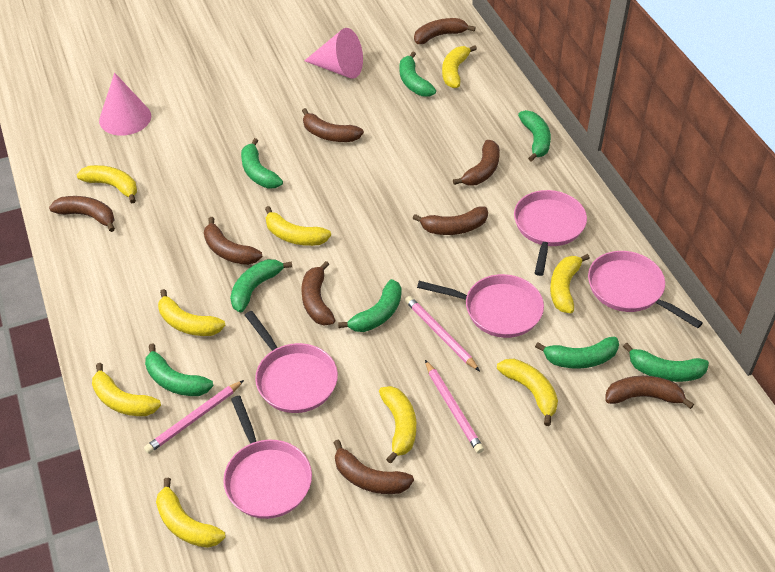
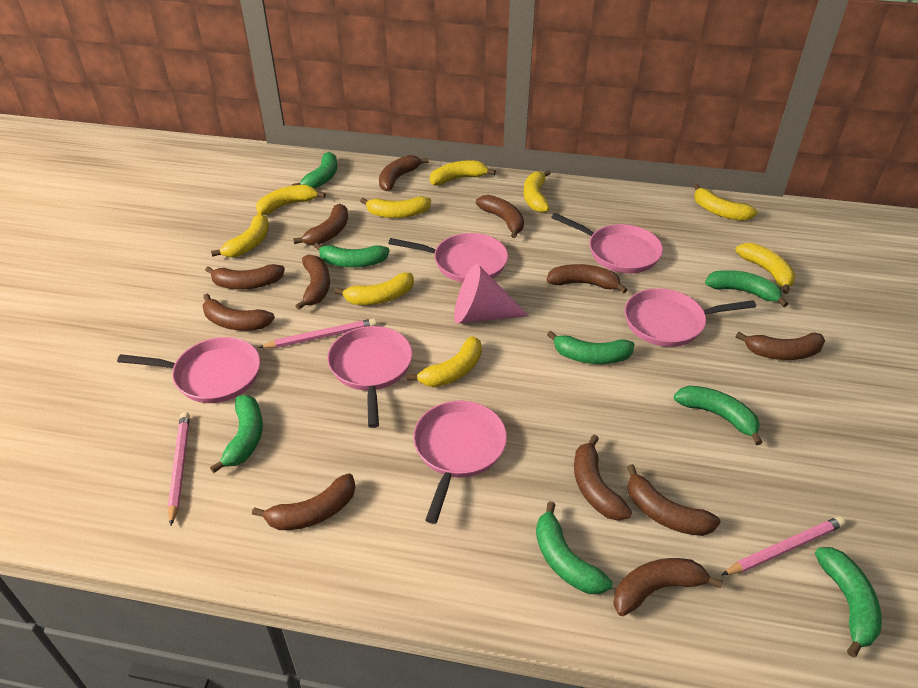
brown banana: 9 -> 12
pink cone: 2 -> 1
pink pan: 5 -> 6

